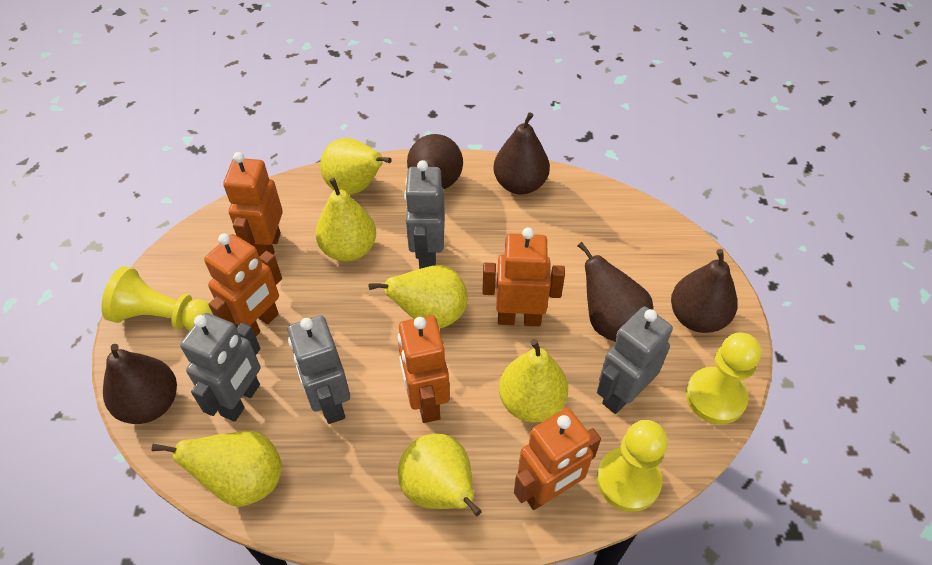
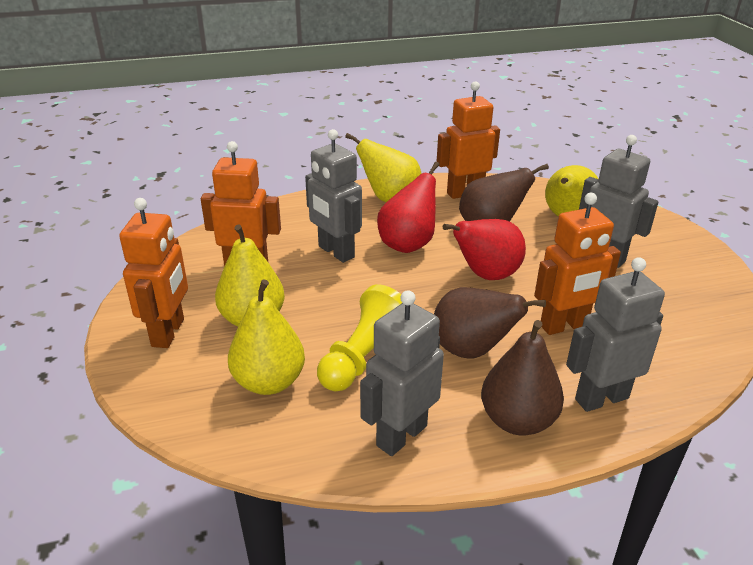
brown pear: 5 -> 3
orange robot: 5 -> 4
red pear: 0 -> 2
yellow pawn: 3 -> 1
yellow pear: 6 -> 4

